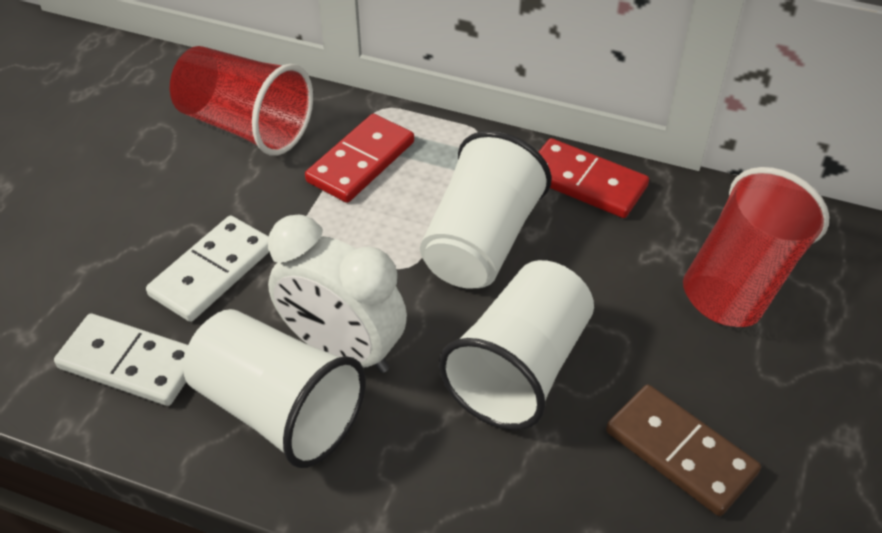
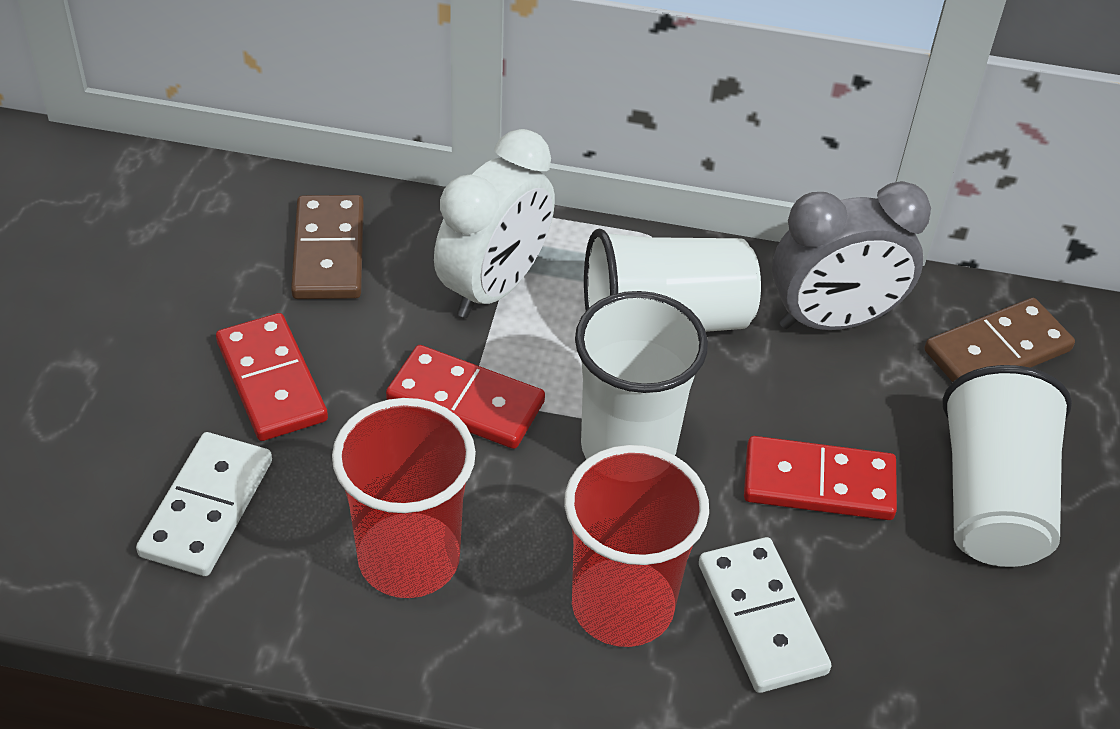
brown domino: 1 -> 2
grey clock: 0 -> 1
red domino: 2 -> 3

